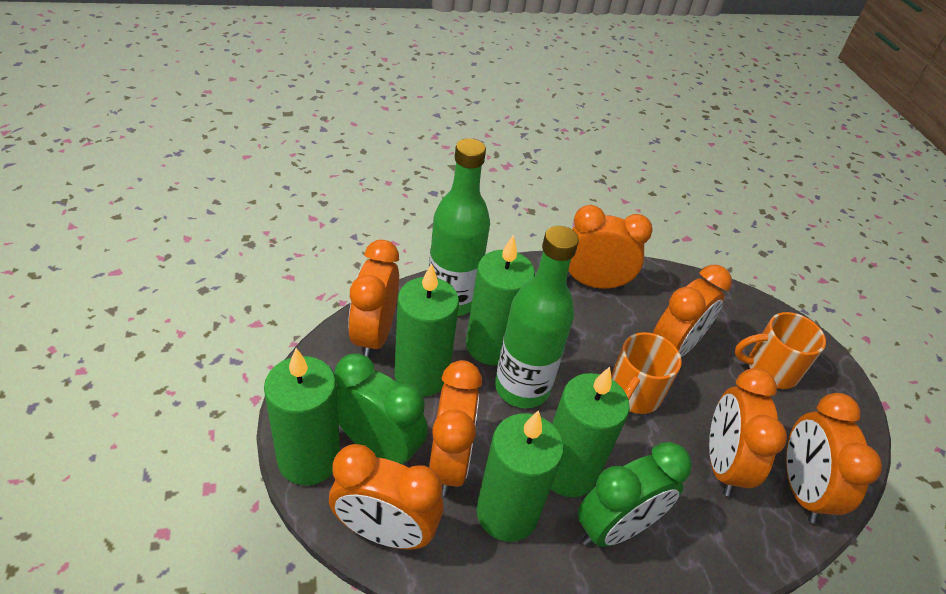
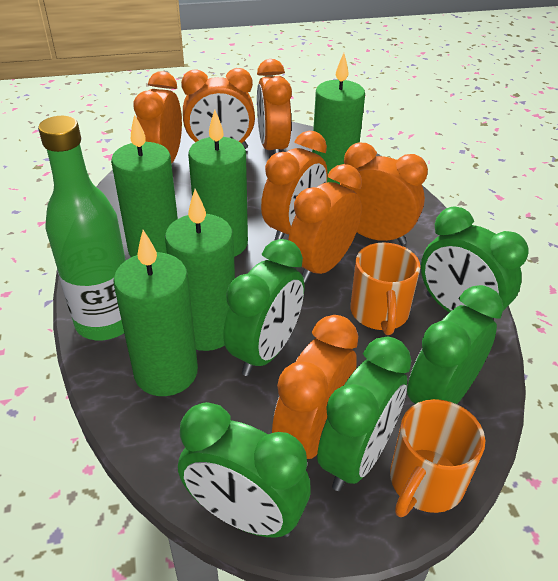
green bottle: 2 -> 1
green clock: 2 -> 5

